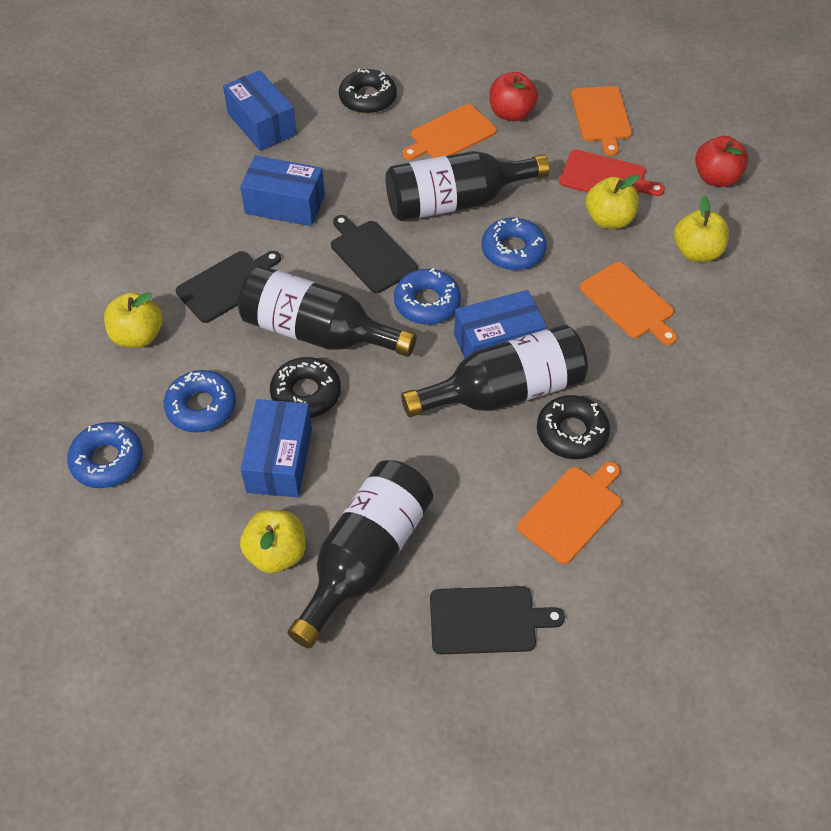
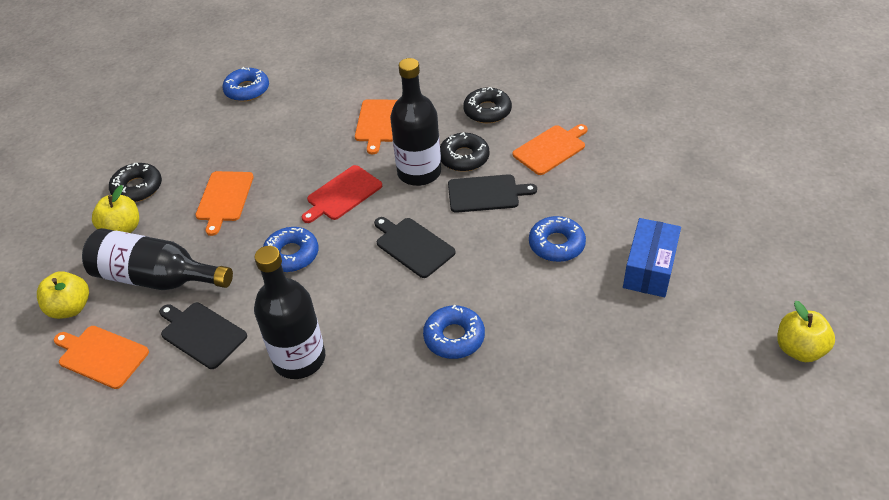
black bottle: 4 -> 3
blue box: 4 -> 1
red apple: 2 -> 0
yellow apple: 4 -> 3

